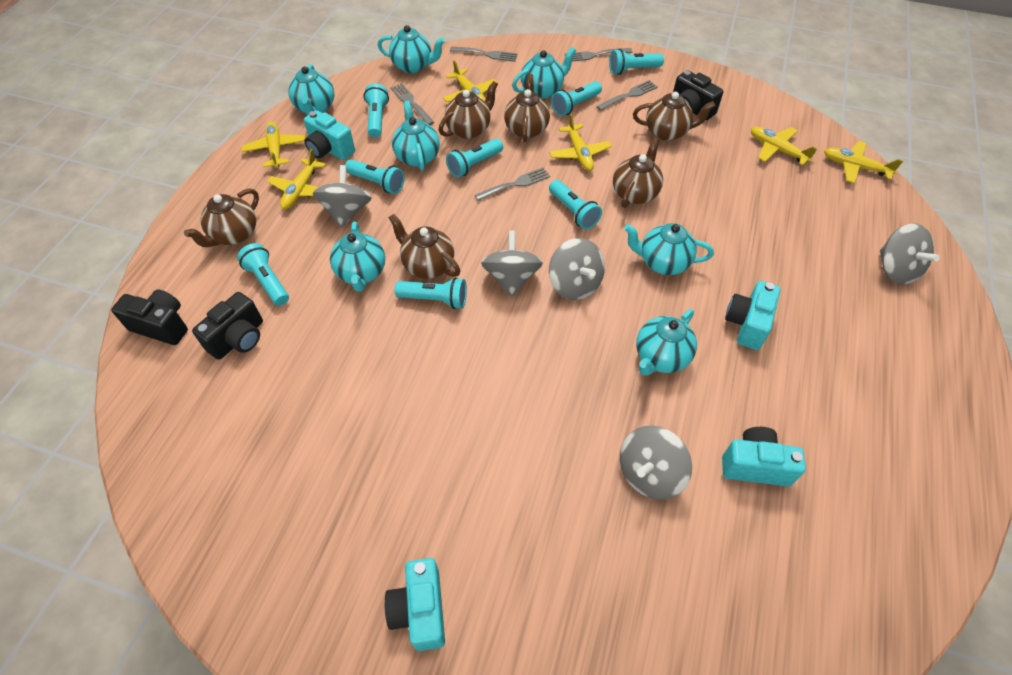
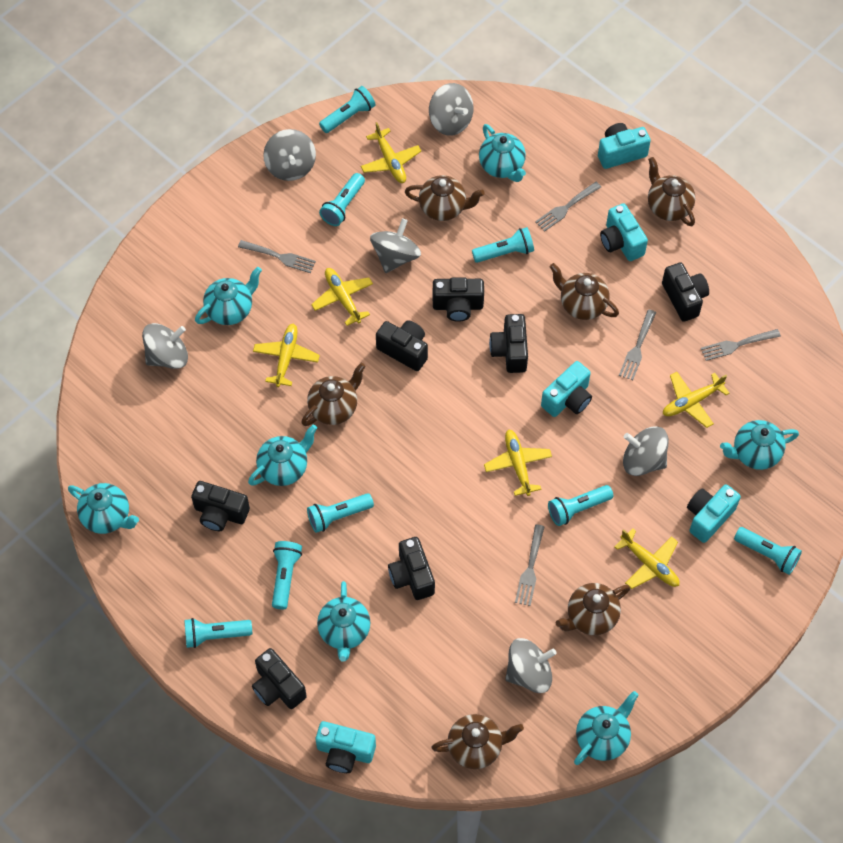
black camera: 3 -> 7
grey spinning top: 5 -> 6
turquoise camera: 4 -> 5

